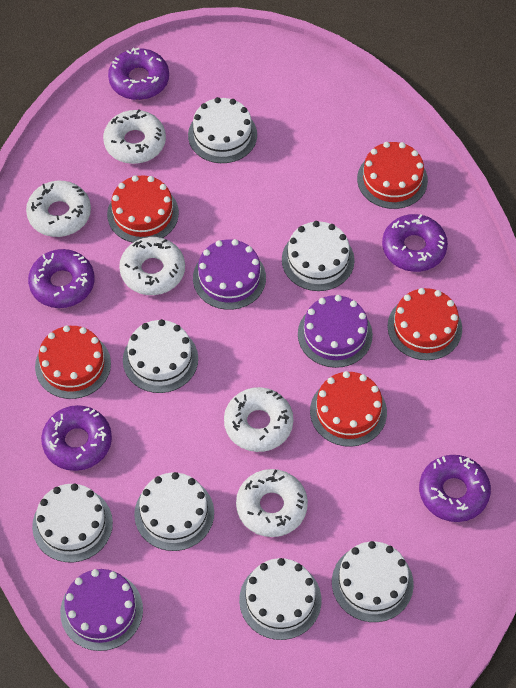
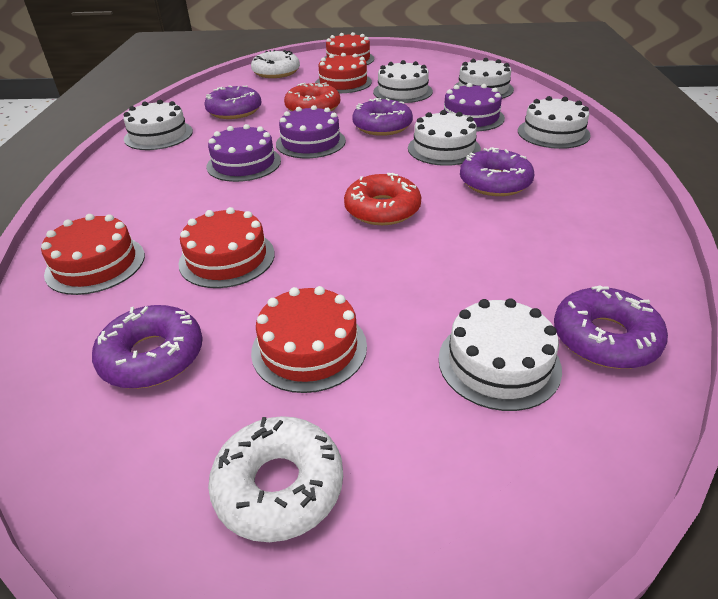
red donut: 0 -> 2
white cake: 7 -> 6
white donut: 5 -> 2

